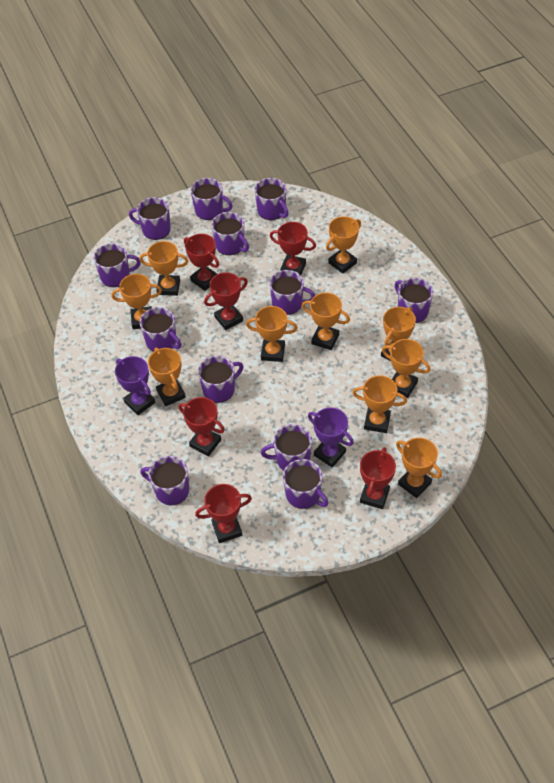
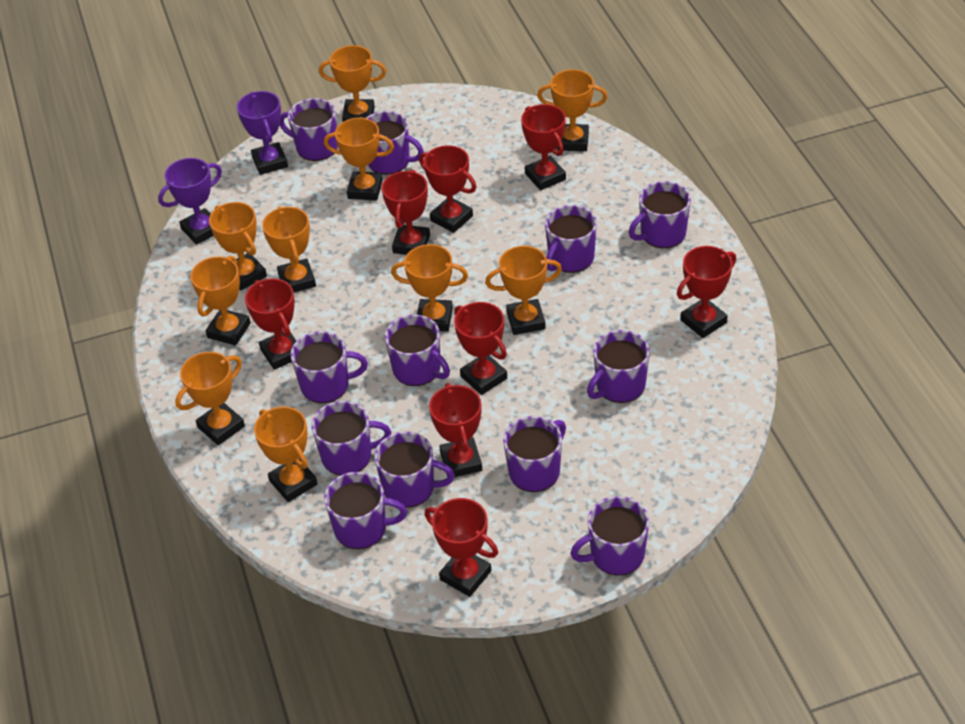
red trophy: 6 -> 8

